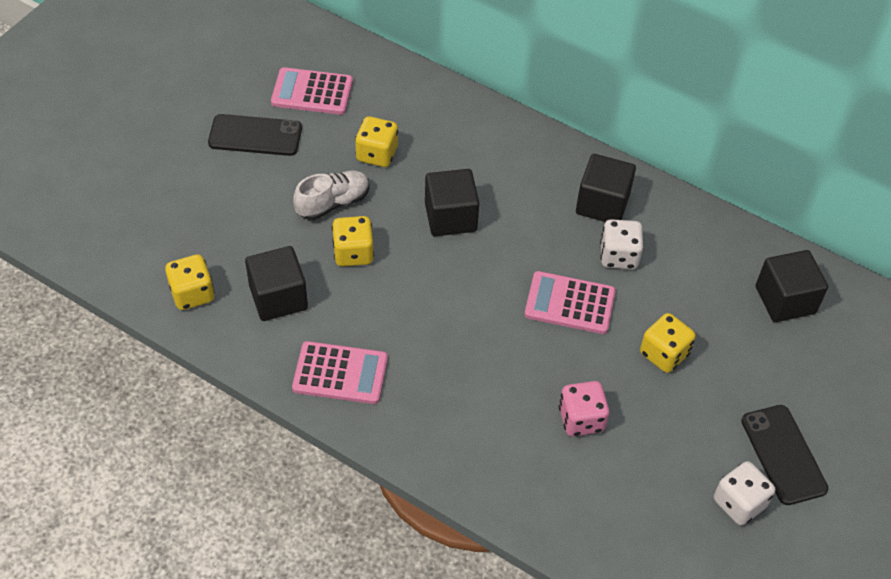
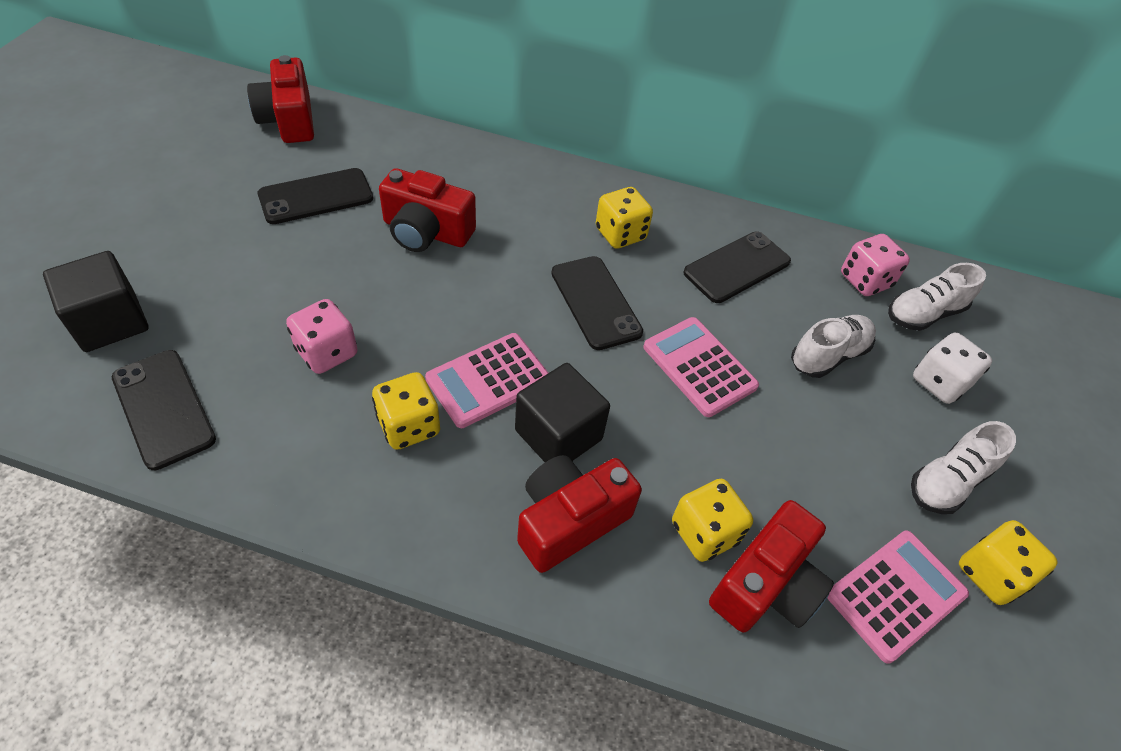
black cube: 4 -> 2
black phone: 2 -> 4
pink dice: 1 -> 2
red camera: 0 -> 4
white dice: 2 -> 1
white shoe: 1 -> 3

